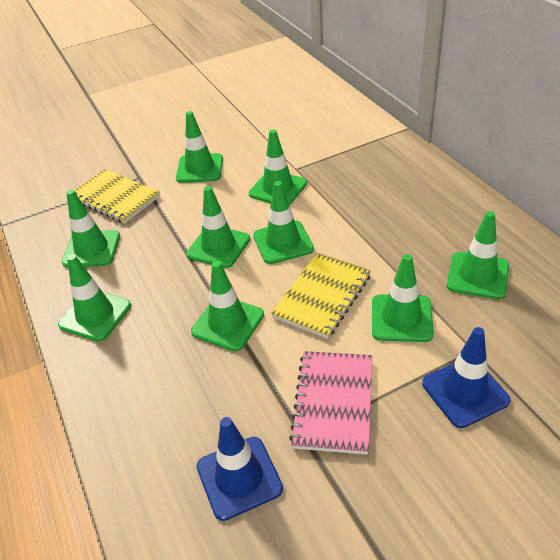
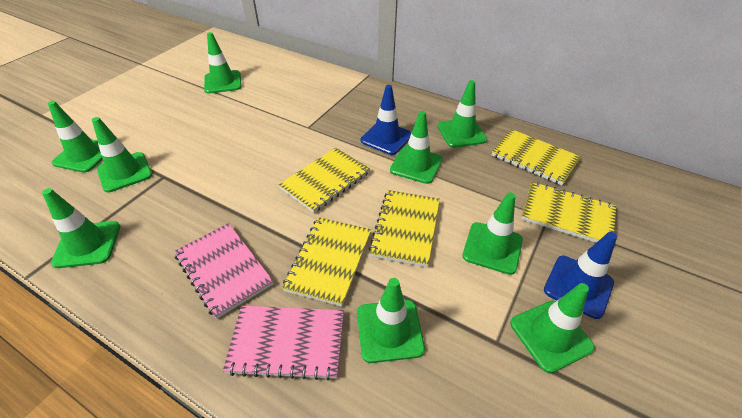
pink notebook: 1 -> 2
yellow notebook: 2 -> 5

